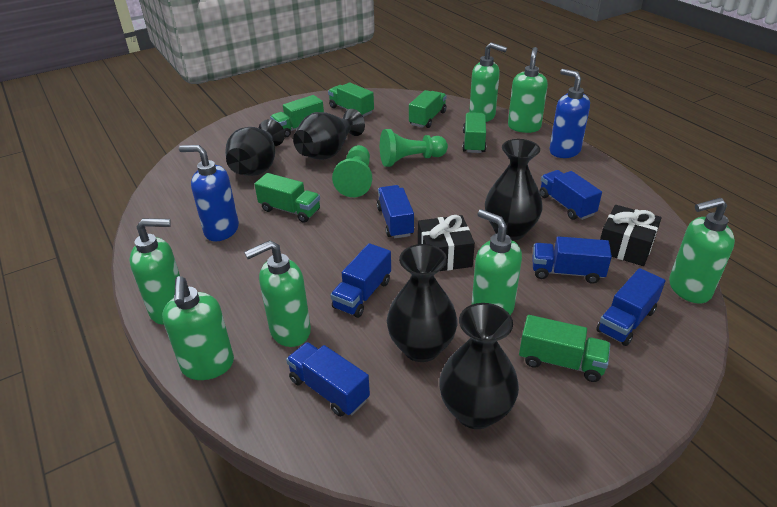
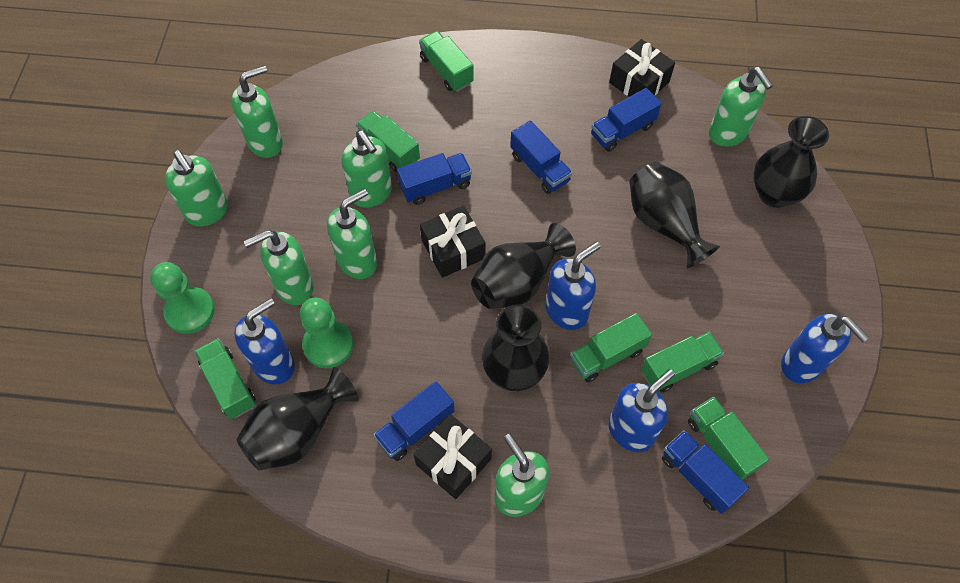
black gift: 2 -> 3
blue soap dispenser: 2 -> 4
blue truck: 6 -> 5

